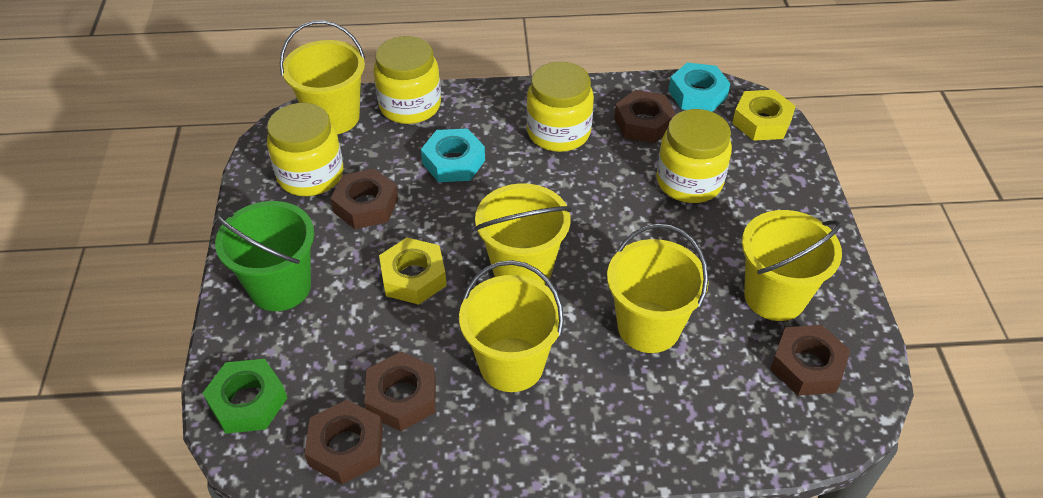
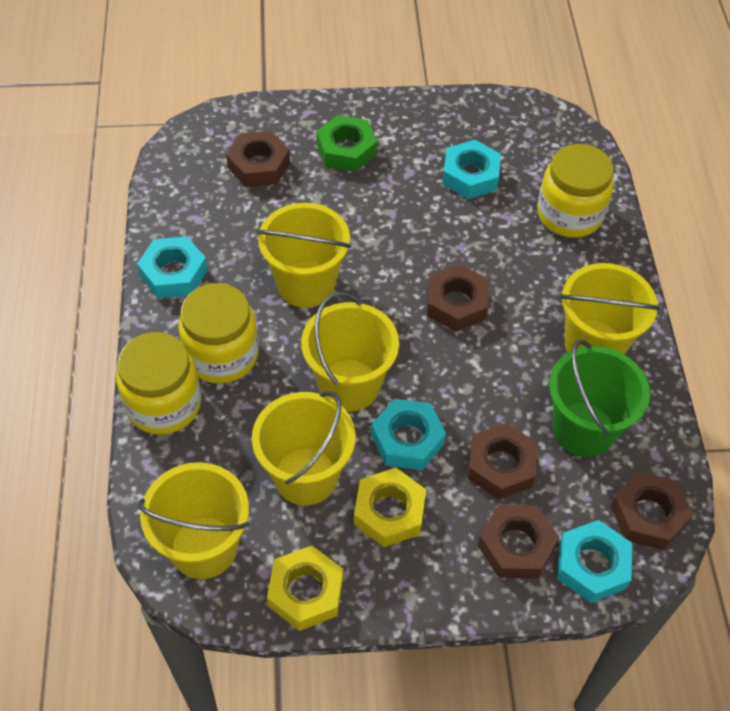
turquoise nut: 2 -> 4
yellow jar: 4 -> 3

